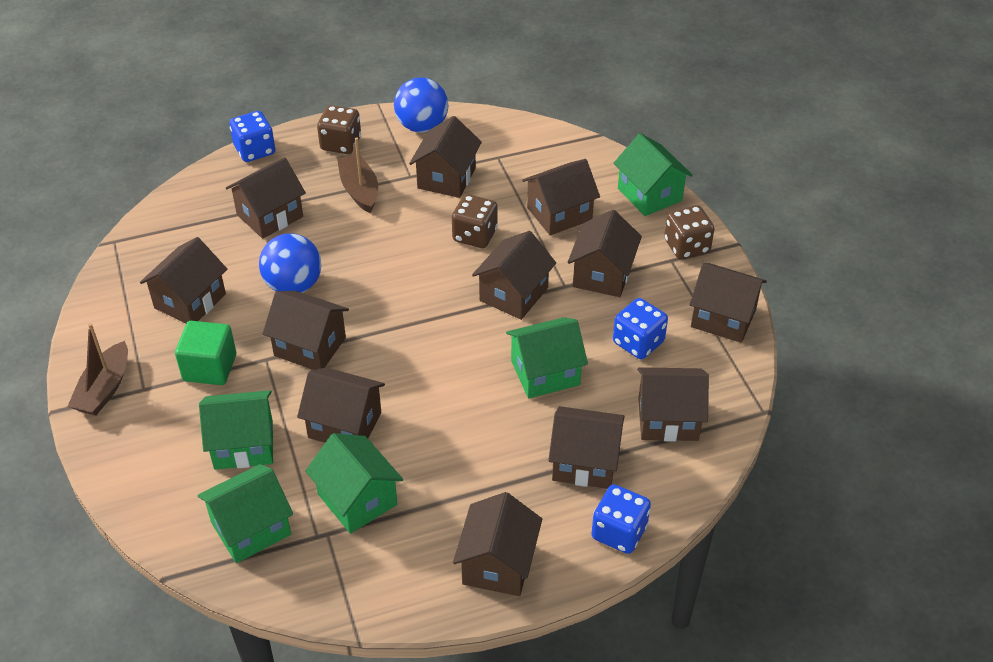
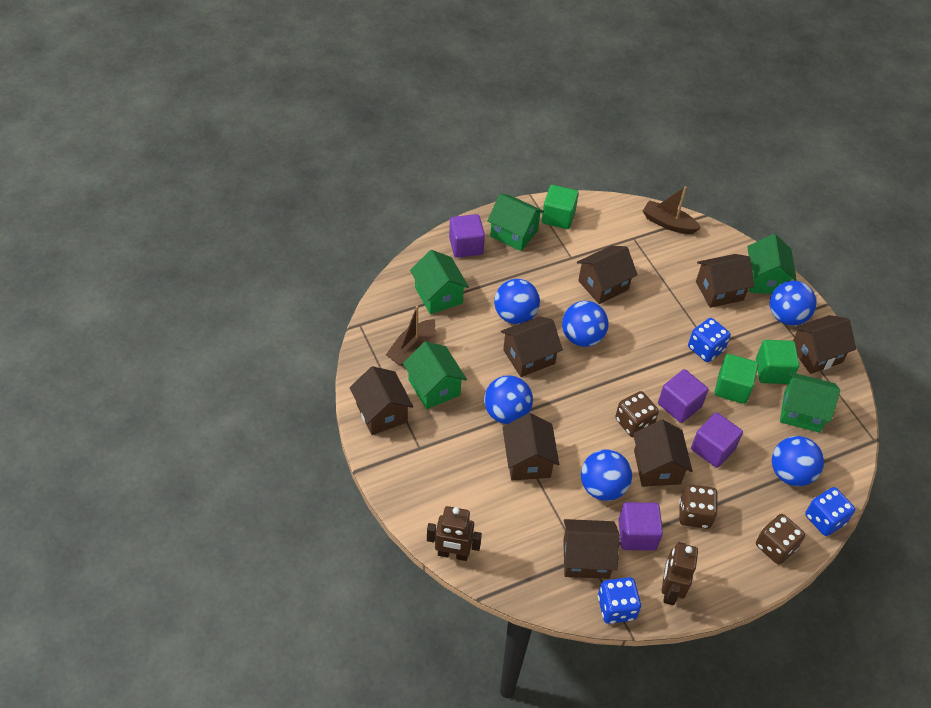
blue ball: 2 -> 6
brown house: 12 -> 8
brown robot: 0 -> 2
green cube: 1 -> 3
purple cube: 0 -> 4

